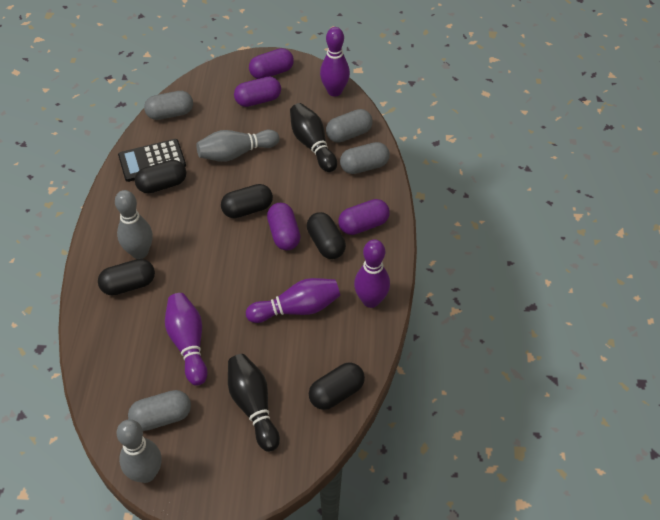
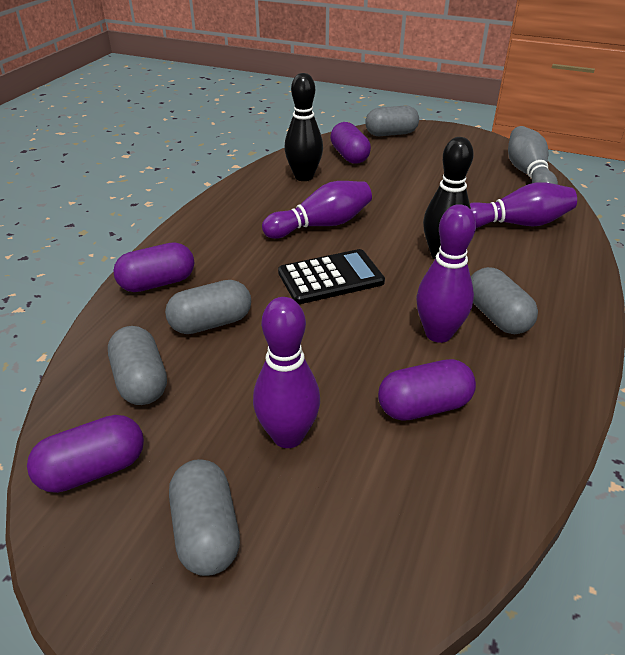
black capsule: 5 -> 0
grey bowling pin: 3 -> 1
grey capsule: 4 -> 5

